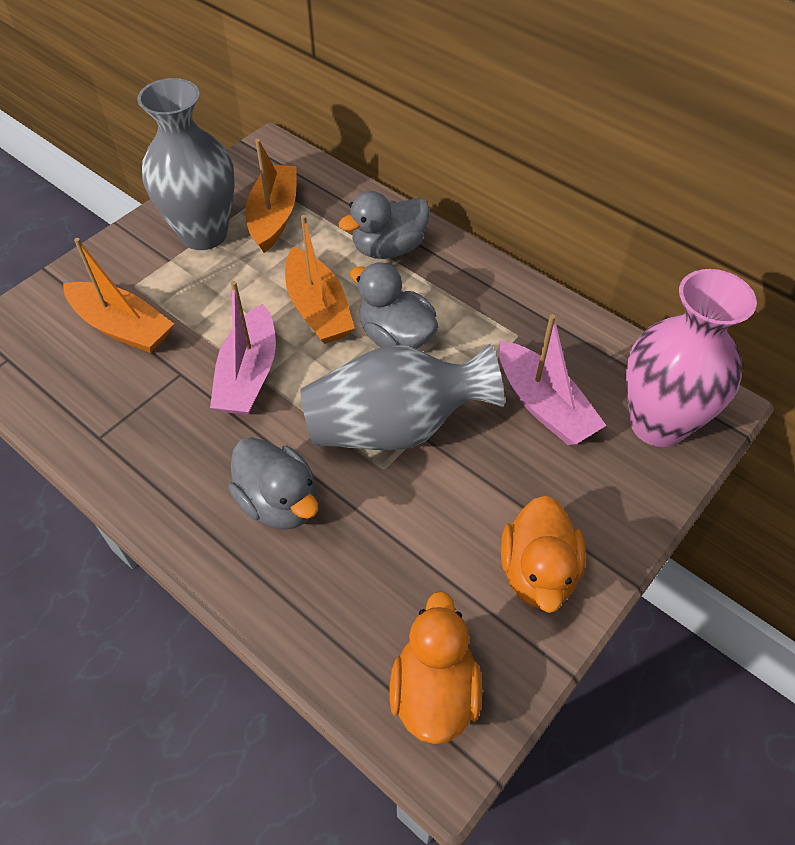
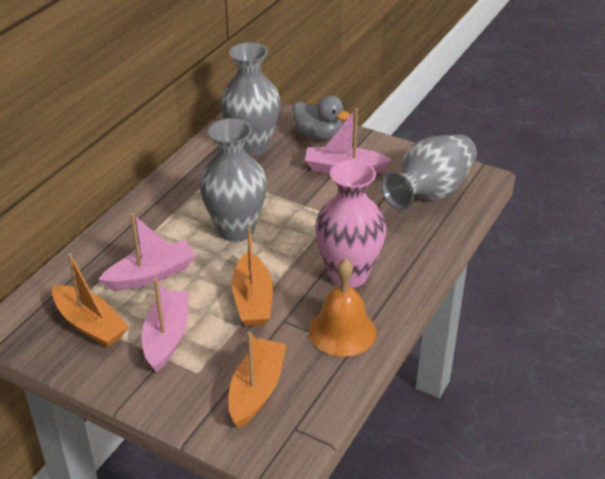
grey duck: 3 -> 1
grey vase: 2 -> 3
orange bell: 0 -> 1
orange duck: 2 -> 0
pink boat: 2 -> 3

